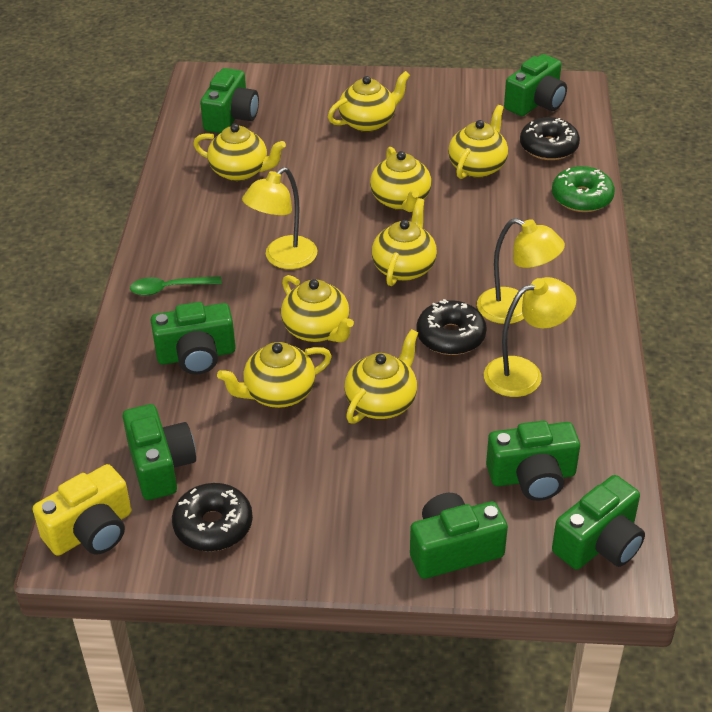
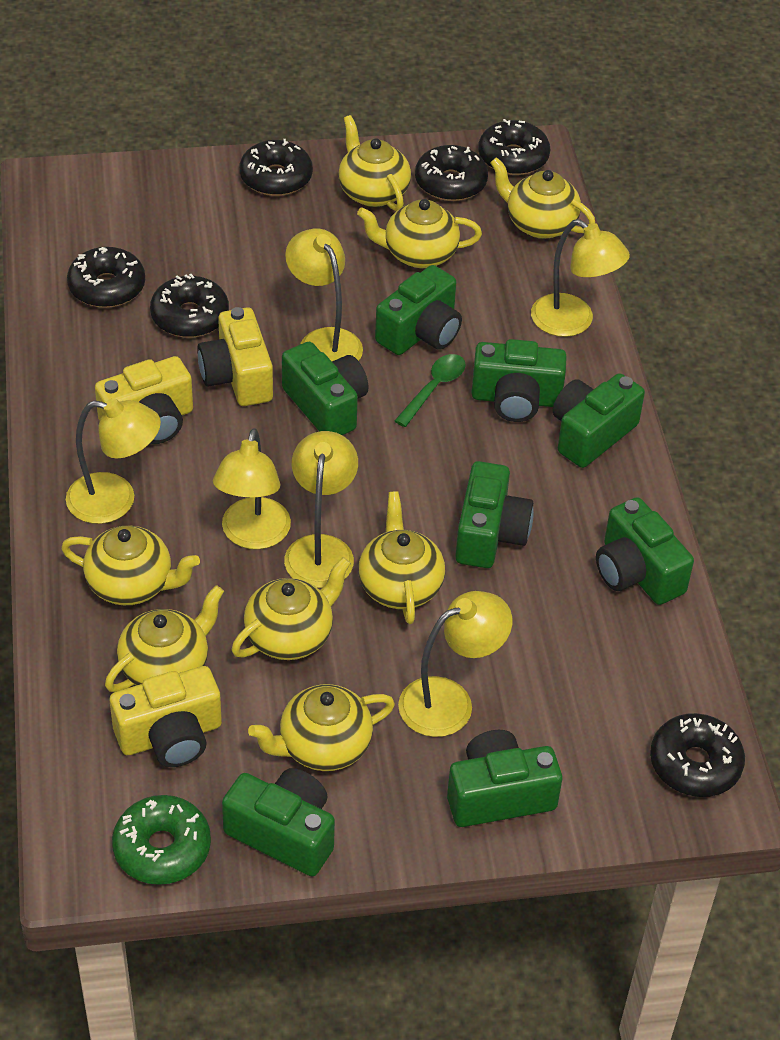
black donut: 3 -> 6
green camera: 7 -> 8
yellow camera: 1 -> 3
yellow lamp: 3 -> 6

